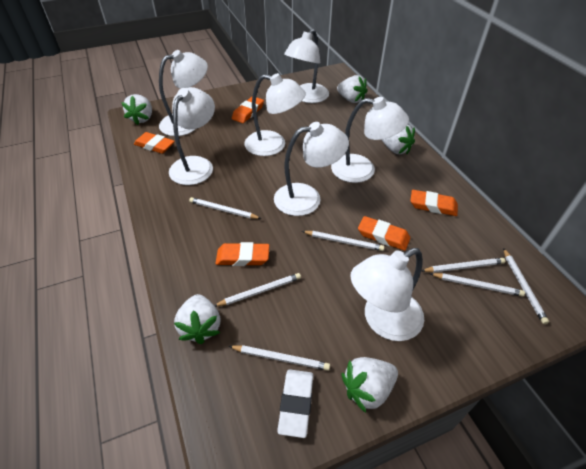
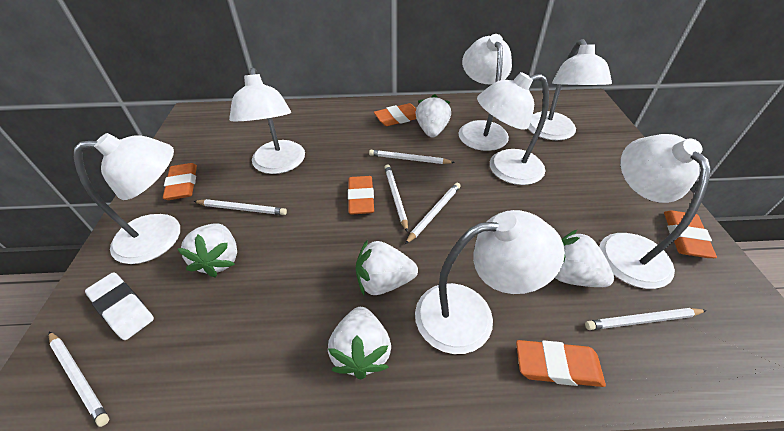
white pencil: 7 -> 6

